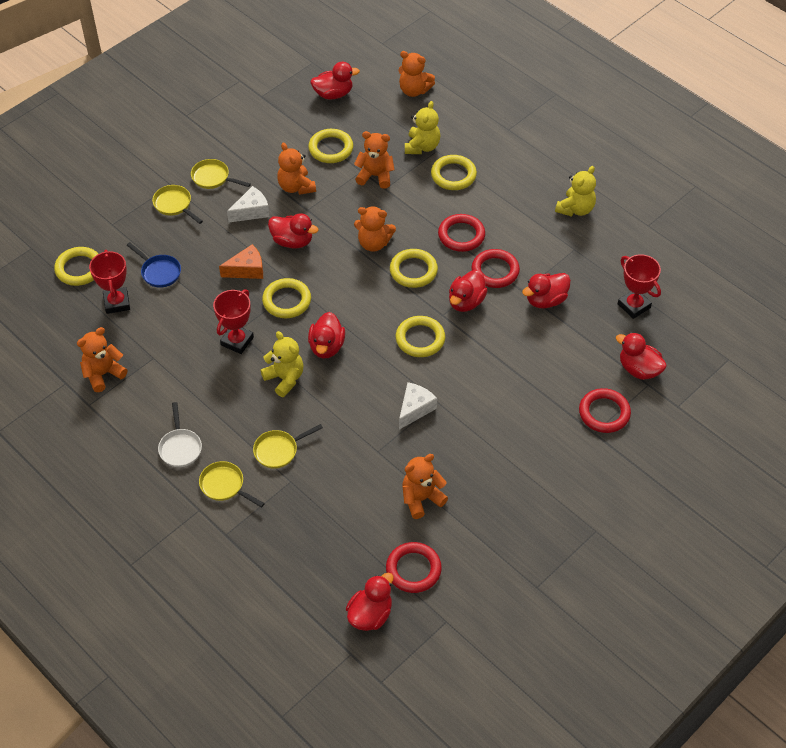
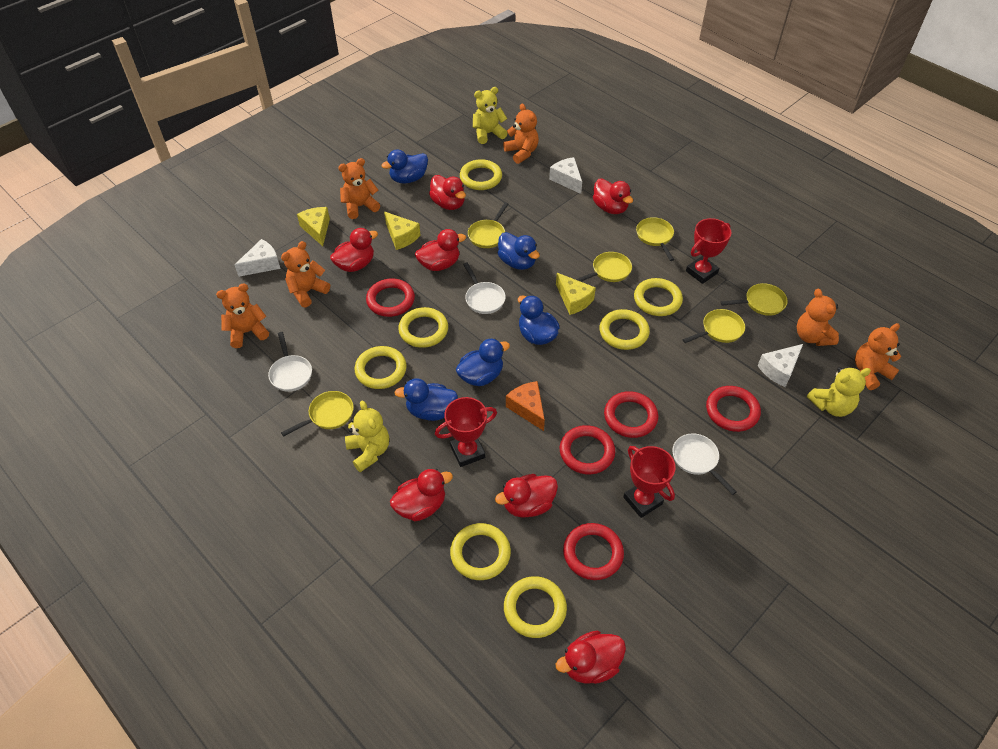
blue duck: 0 -> 5
blue pan: 1 -> 0
red ring: 4 -> 5
white cheese: 2 -> 3
white pan: 1 -> 3
yellow cheese: 0 -> 3
yellow pan: 4 -> 6
yellow ring: 6 -> 7

